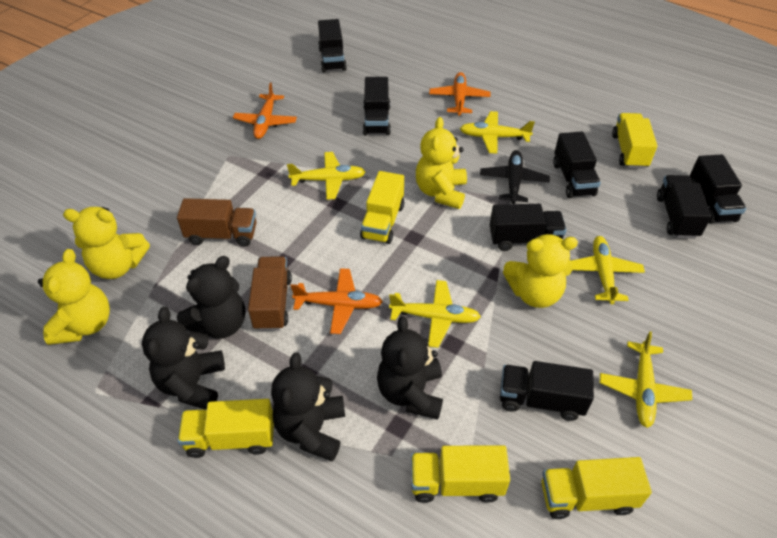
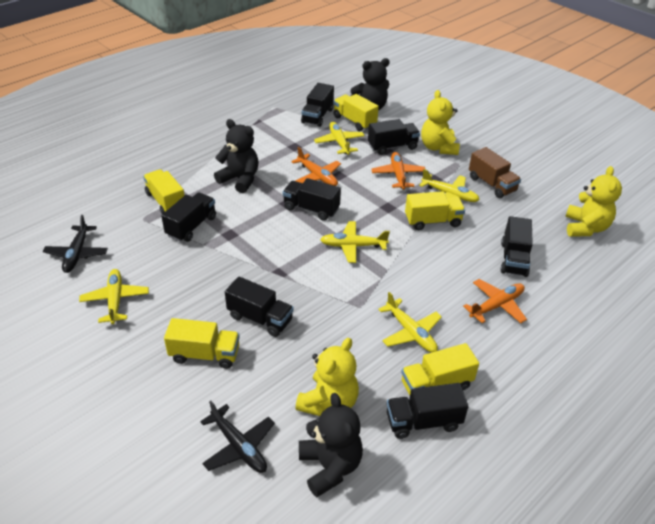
black plane: 1 -> 2
black teddy bear: 4 -> 3
brown truck: 2 -> 1
yellow teddy bear: 4 -> 3

